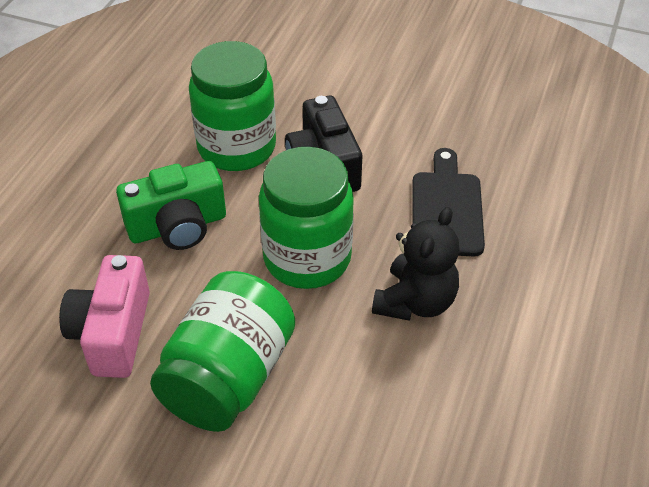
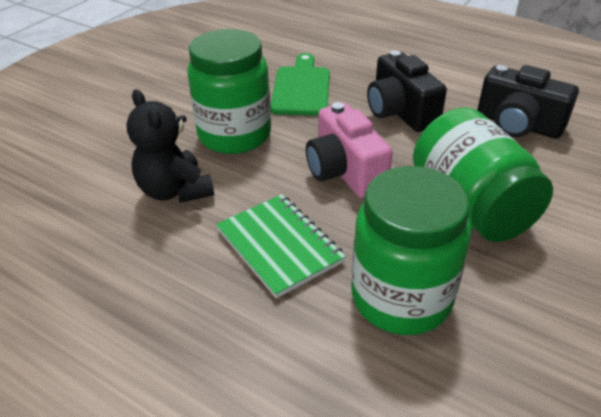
black camera: 1 -> 2
black cutting board: 1 -> 0
green camera: 1 -> 0
green cutting board: 0 -> 1
green notebook: 0 -> 1

